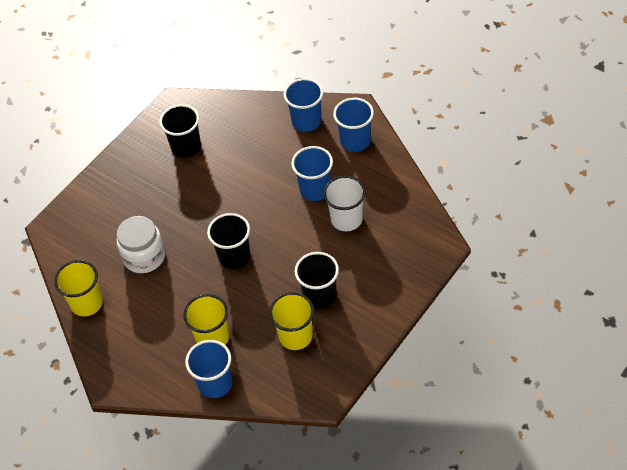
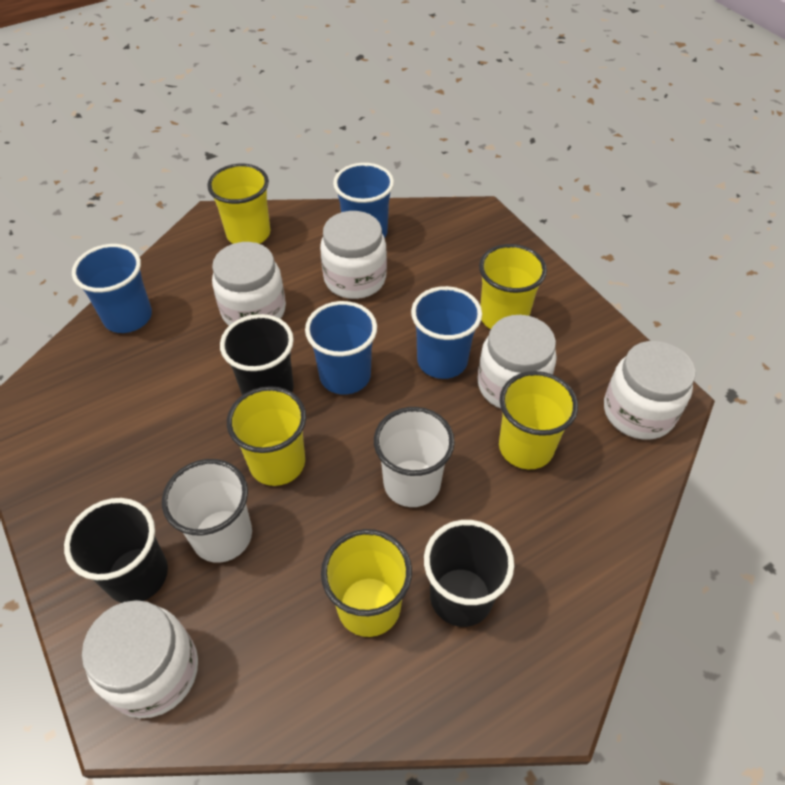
white cup: 1 -> 2
white jar: 1 -> 5
yellow cup: 3 -> 5

